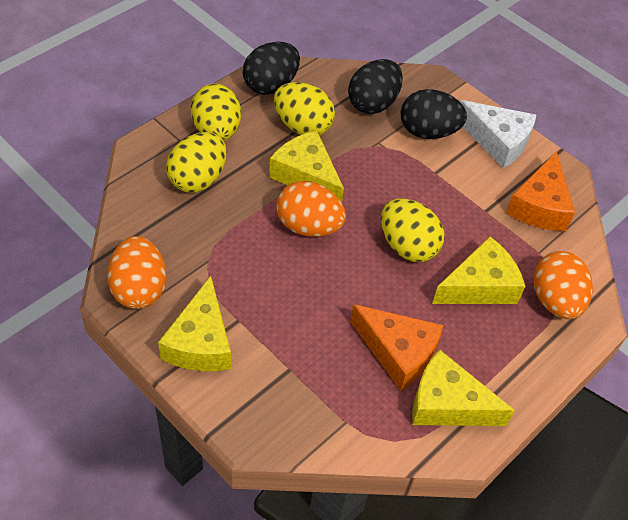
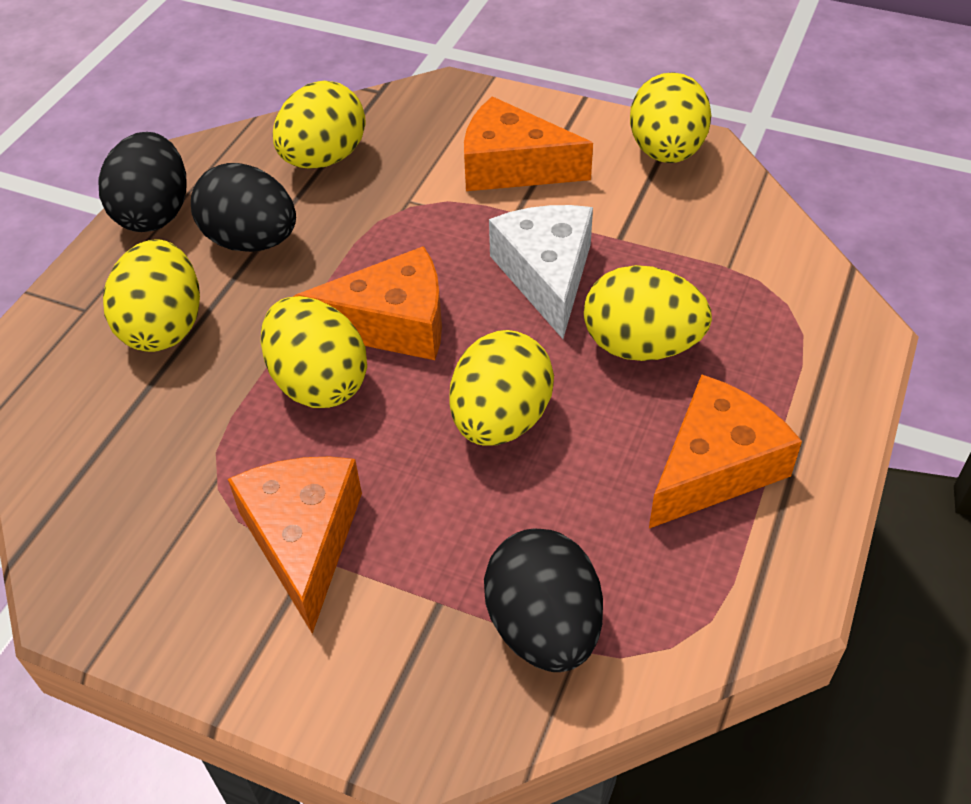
orange cheese: 2 -> 4
orange egg: 3 -> 0
yellow cheese: 4 -> 0
yellow egg: 4 -> 6

